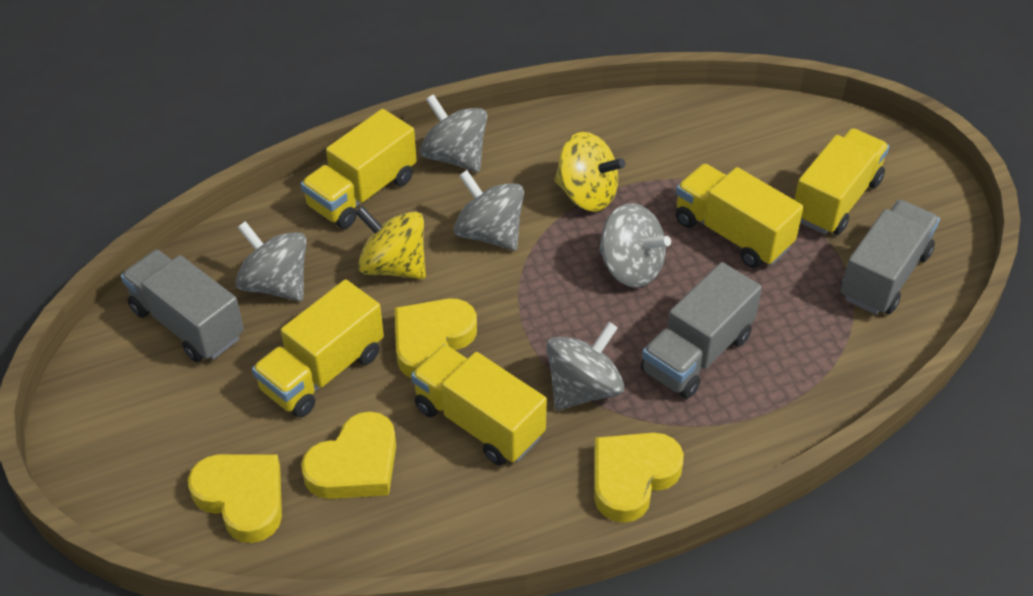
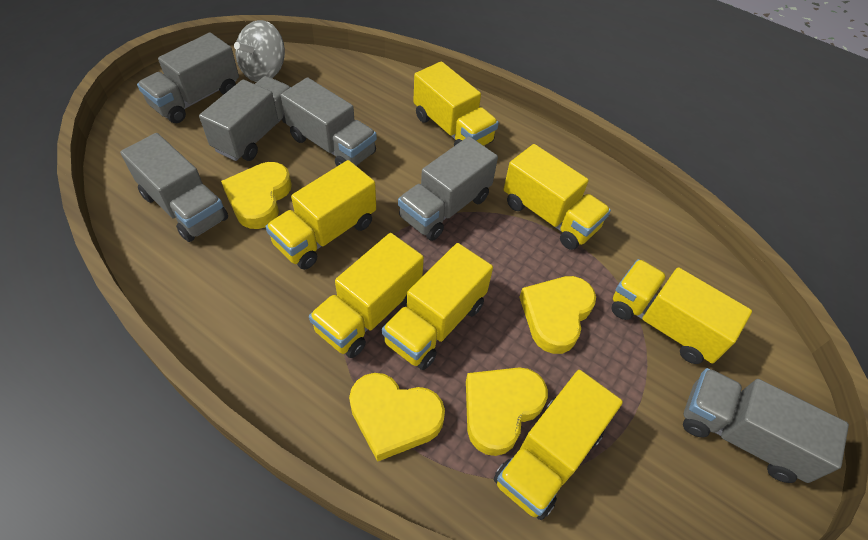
grey spinning top: 5 -> 1
grey truck: 3 -> 6
yellow spinning top: 2 -> 0
yellow truck: 5 -> 7

